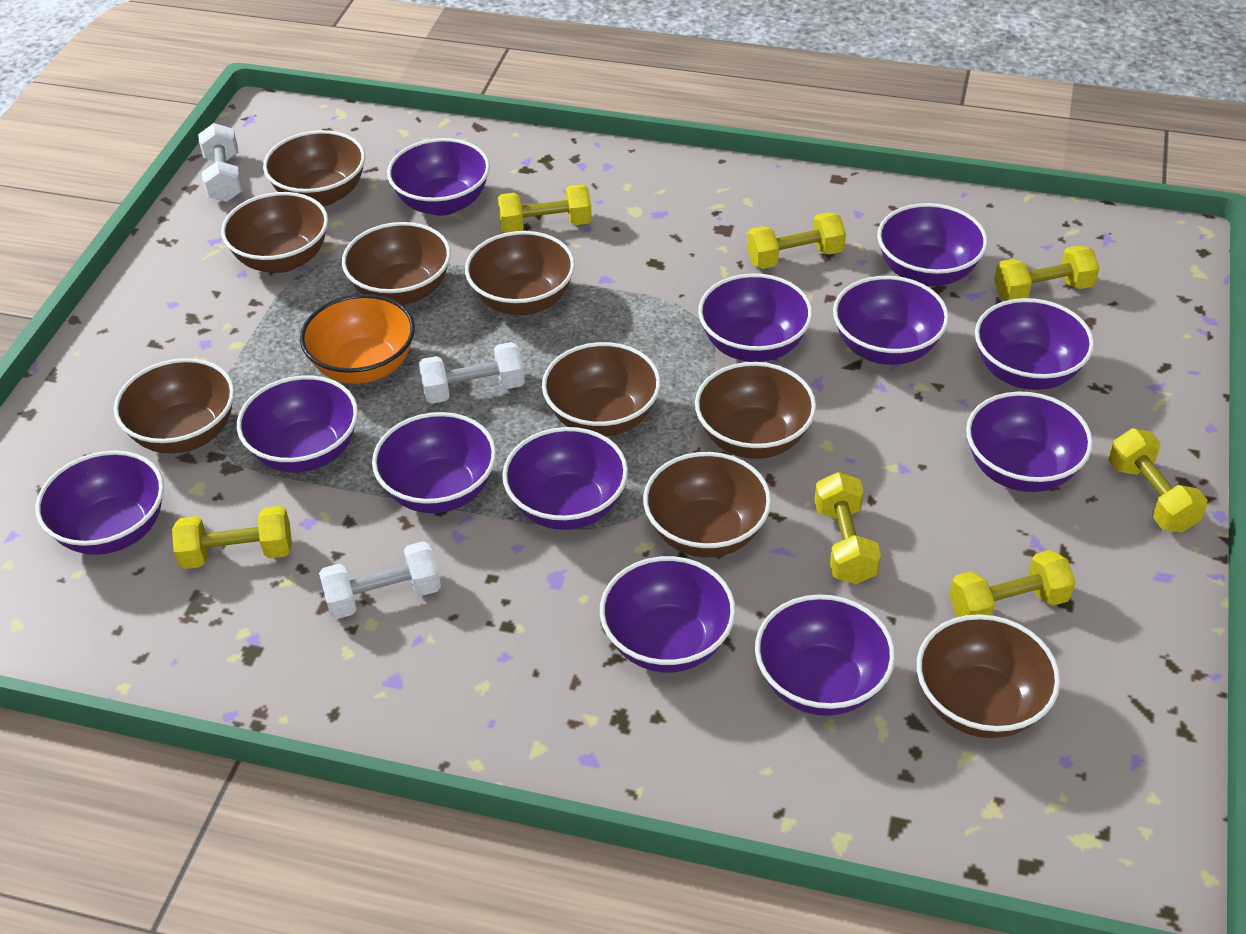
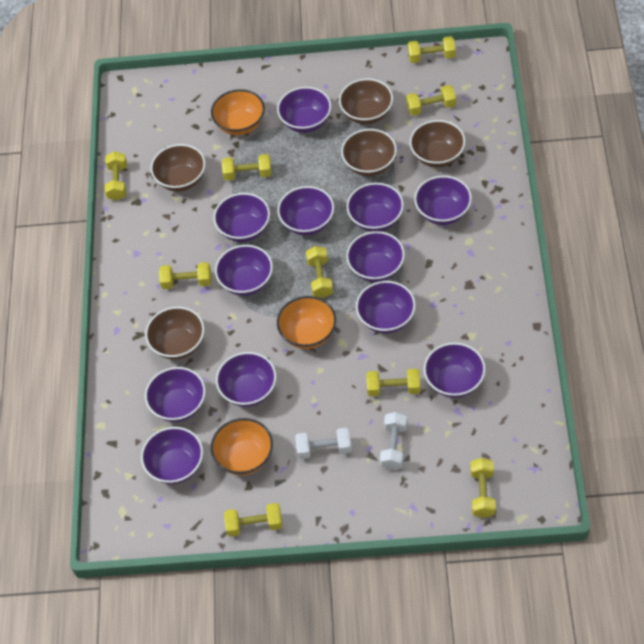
brown bowl: 9 -> 5
orange bowl: 1 -> 3
white dumbbell: 3 -> 2
yellow dumbbell: 7 -> 9

